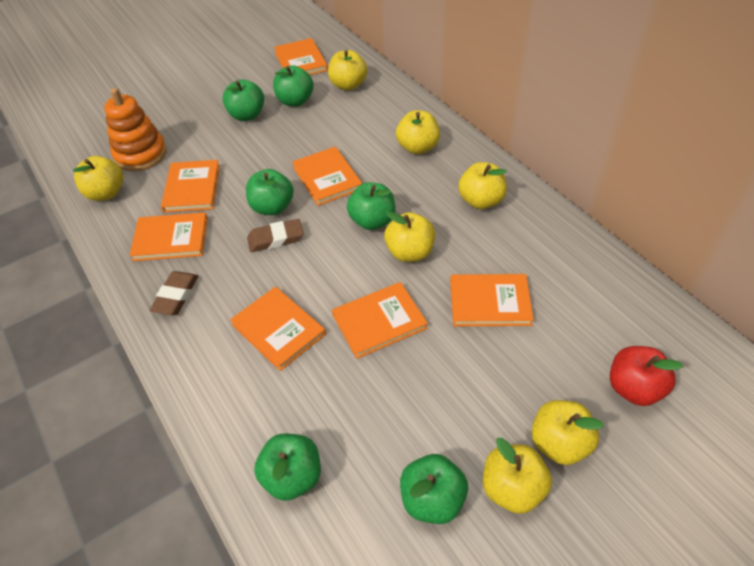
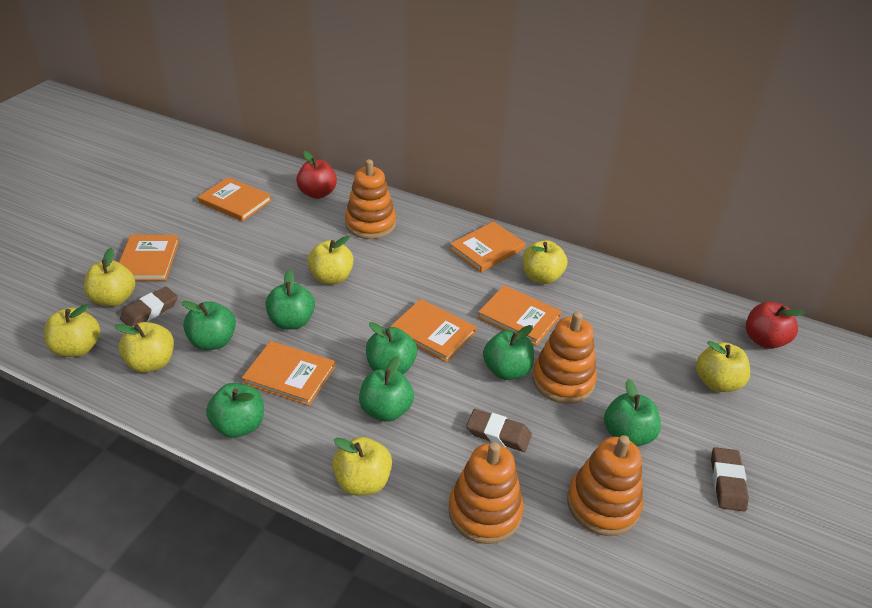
brown eraser: 2 -> 3
green apple: 6 -> 7
orange book: 7 -> 6
orange stacking toy: 1 -> 4
red apple: 1 -> 2

